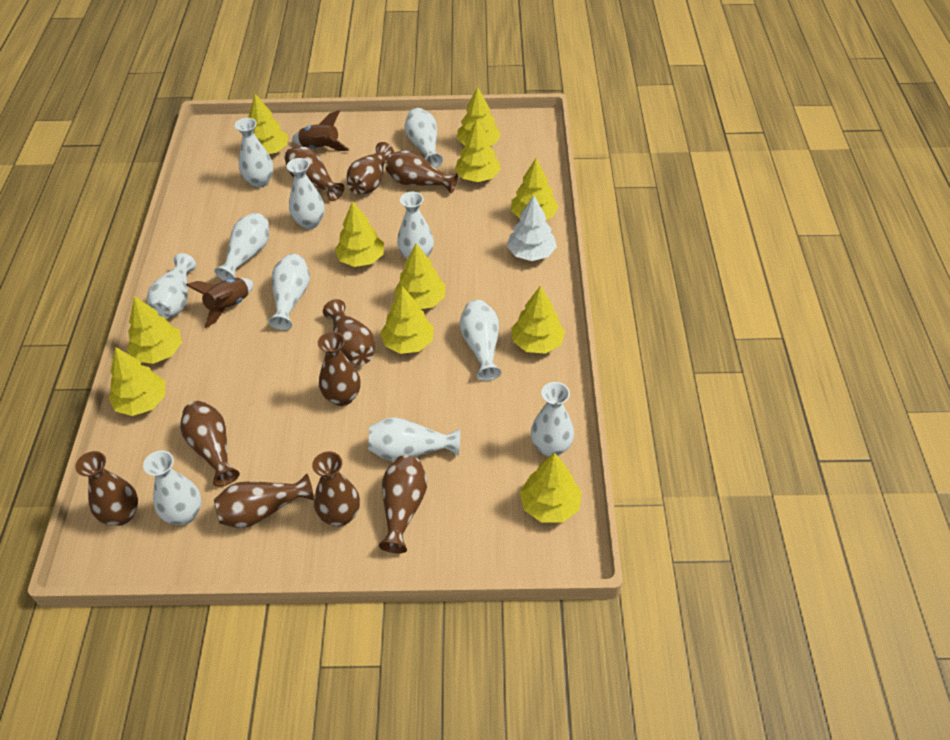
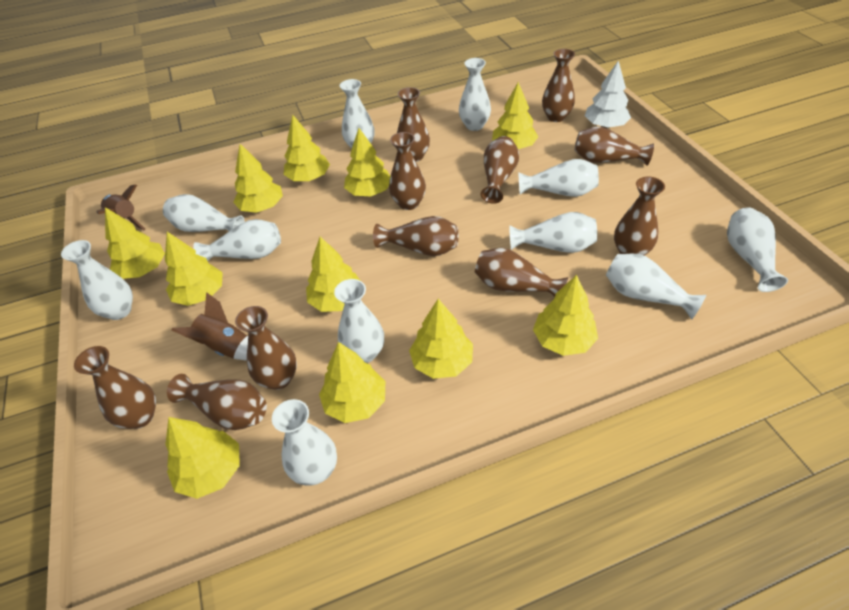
brown vase: 10 -> 11

